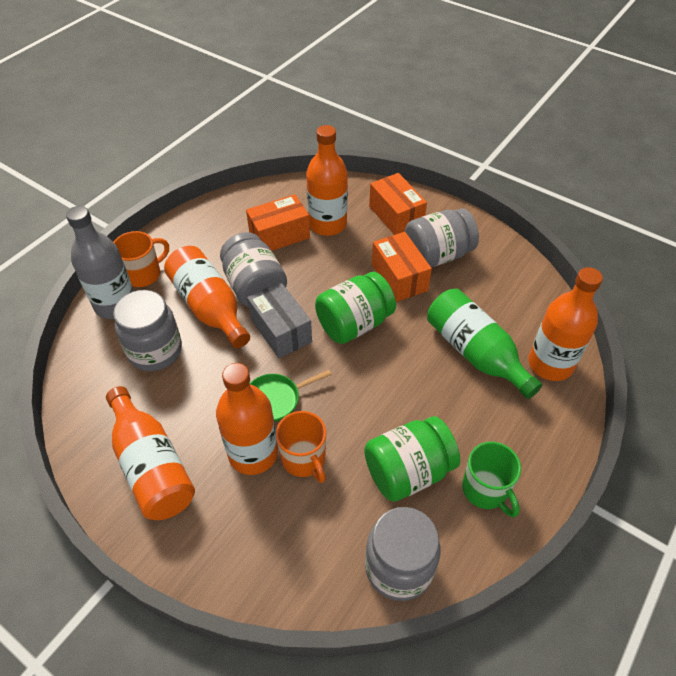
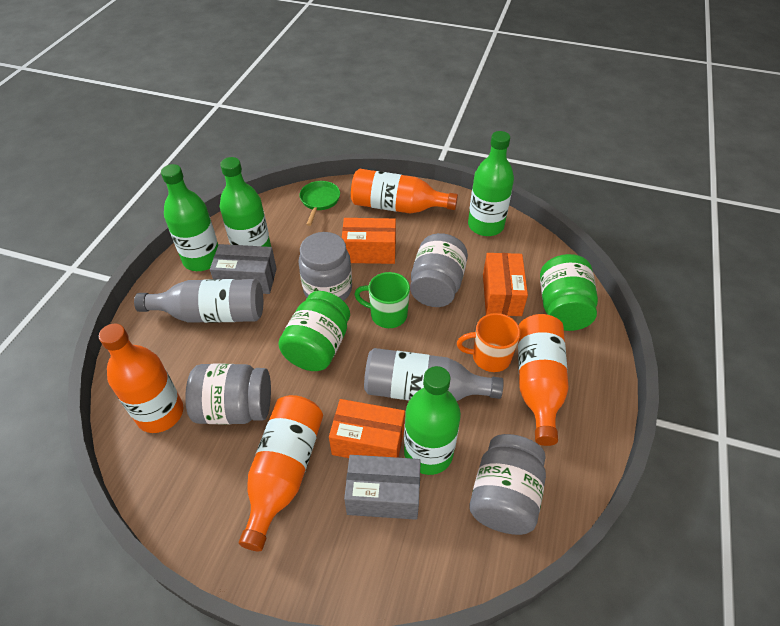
green bottle: 1 -> 4
grey bottle: 1 -> 2
grey box: 1 -> 2
orange bottle: 5 -> 4
orange mug: 2 -> 1

